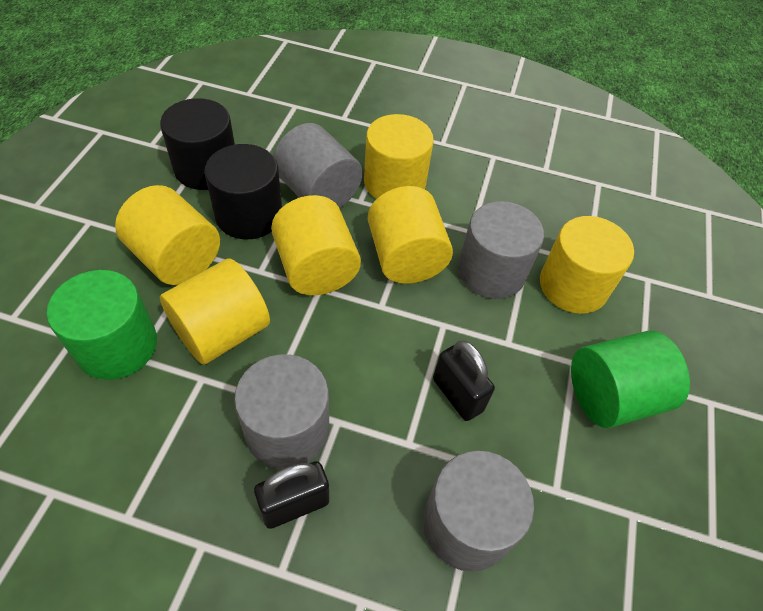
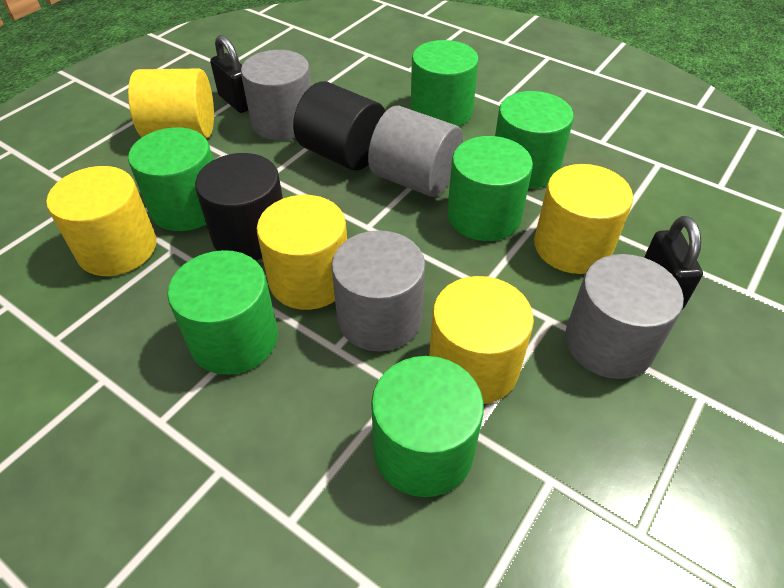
green cylinder: 2 -> 6
yellow cylinder: 6 -> 5

